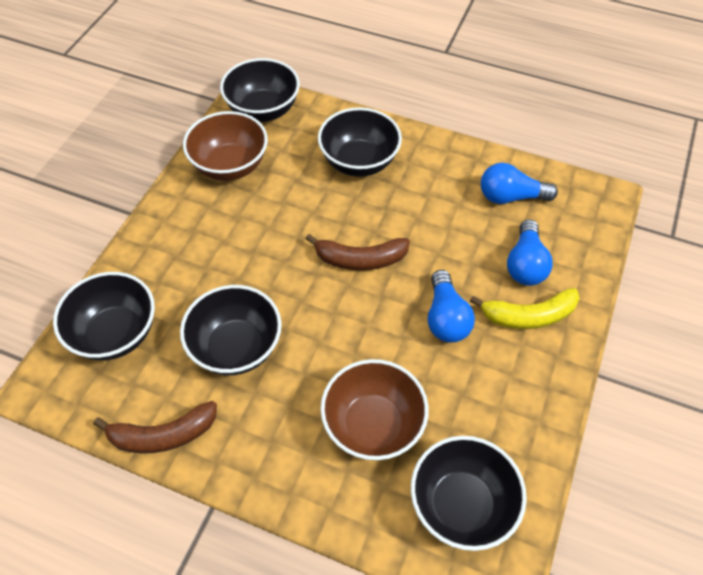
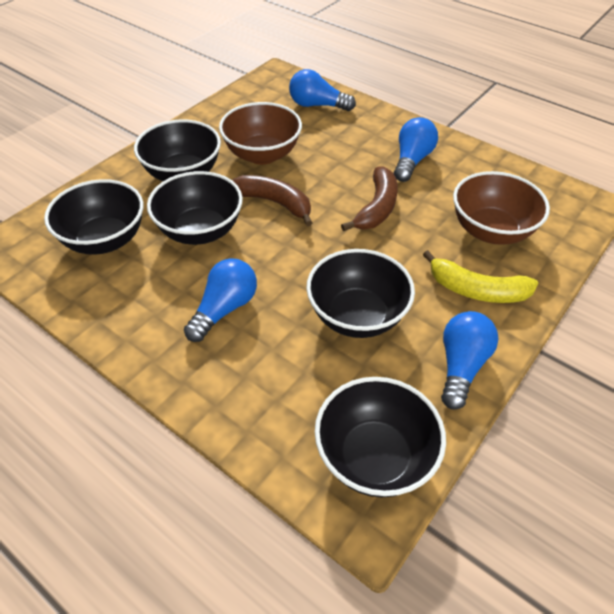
blue light bulb: 3 -> 4

